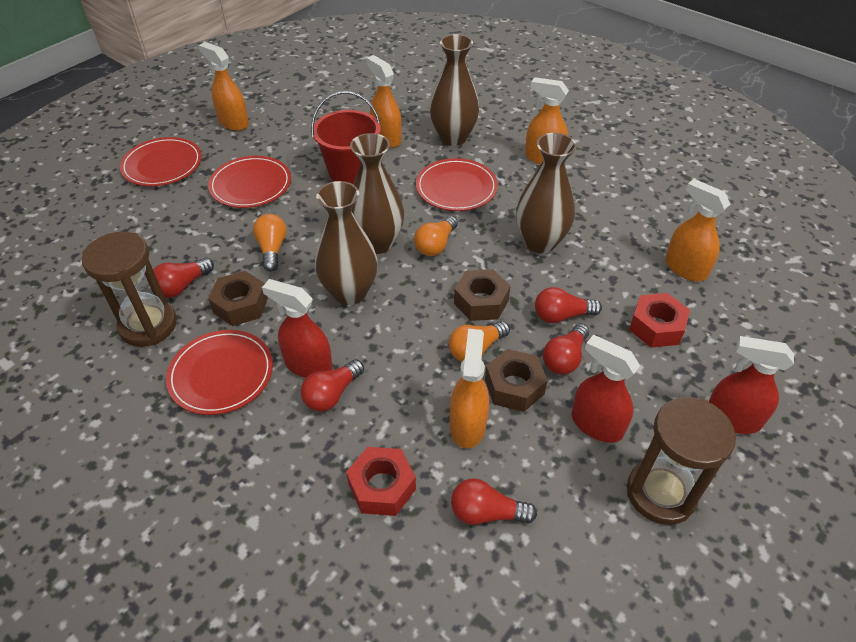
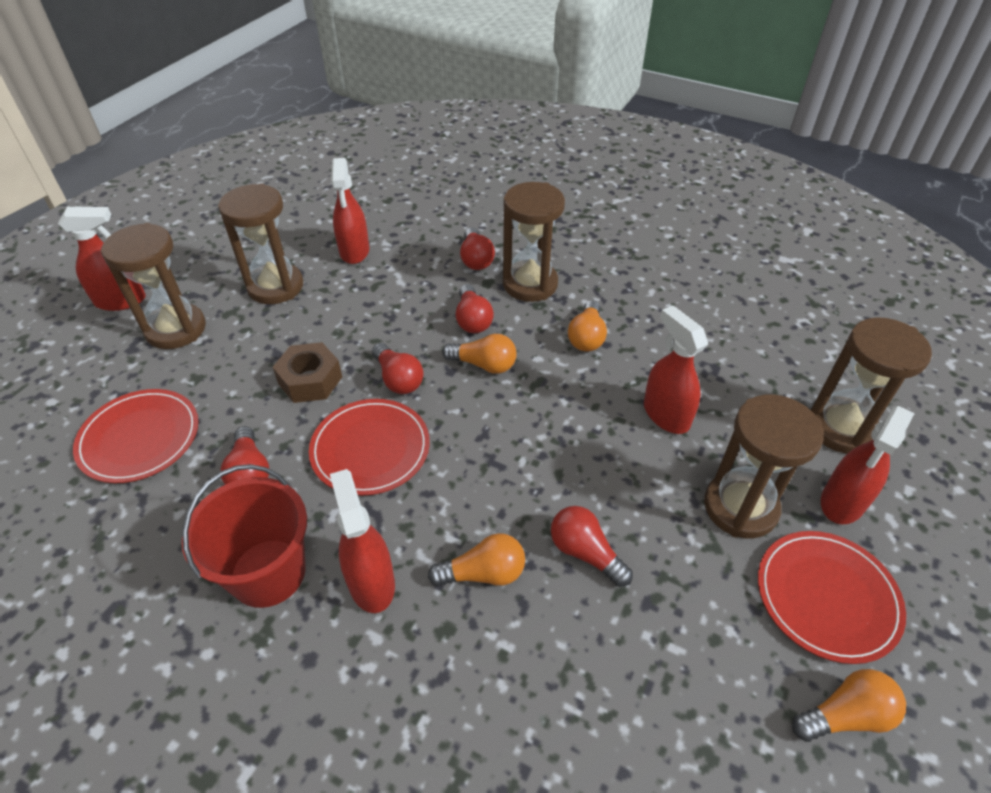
brown hourglass: 2 -> 5
brown nut: 3 -> 1
brown vase: 4 -> 0
orange light bulb: 3 -> 4
orange spray bottle: 5 -> 0
red nut: 2 -> 0
red plate: 4 -> 3
red spray bottle: 3 -> 5

